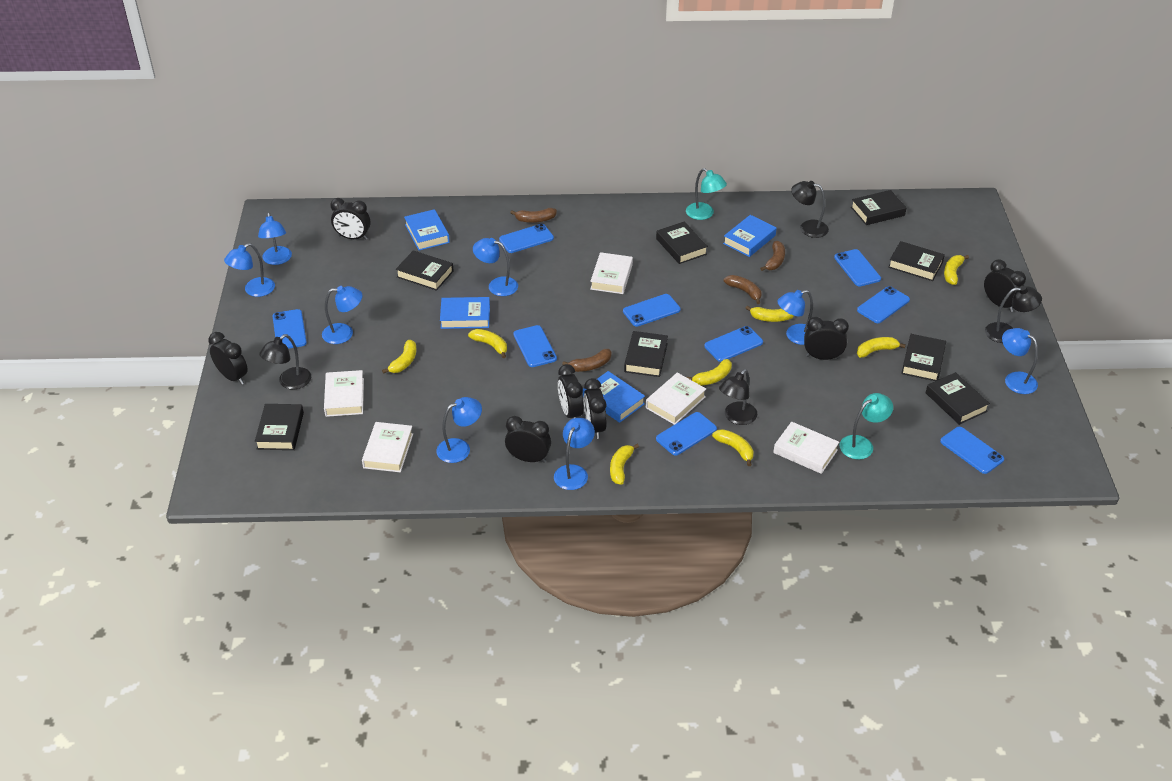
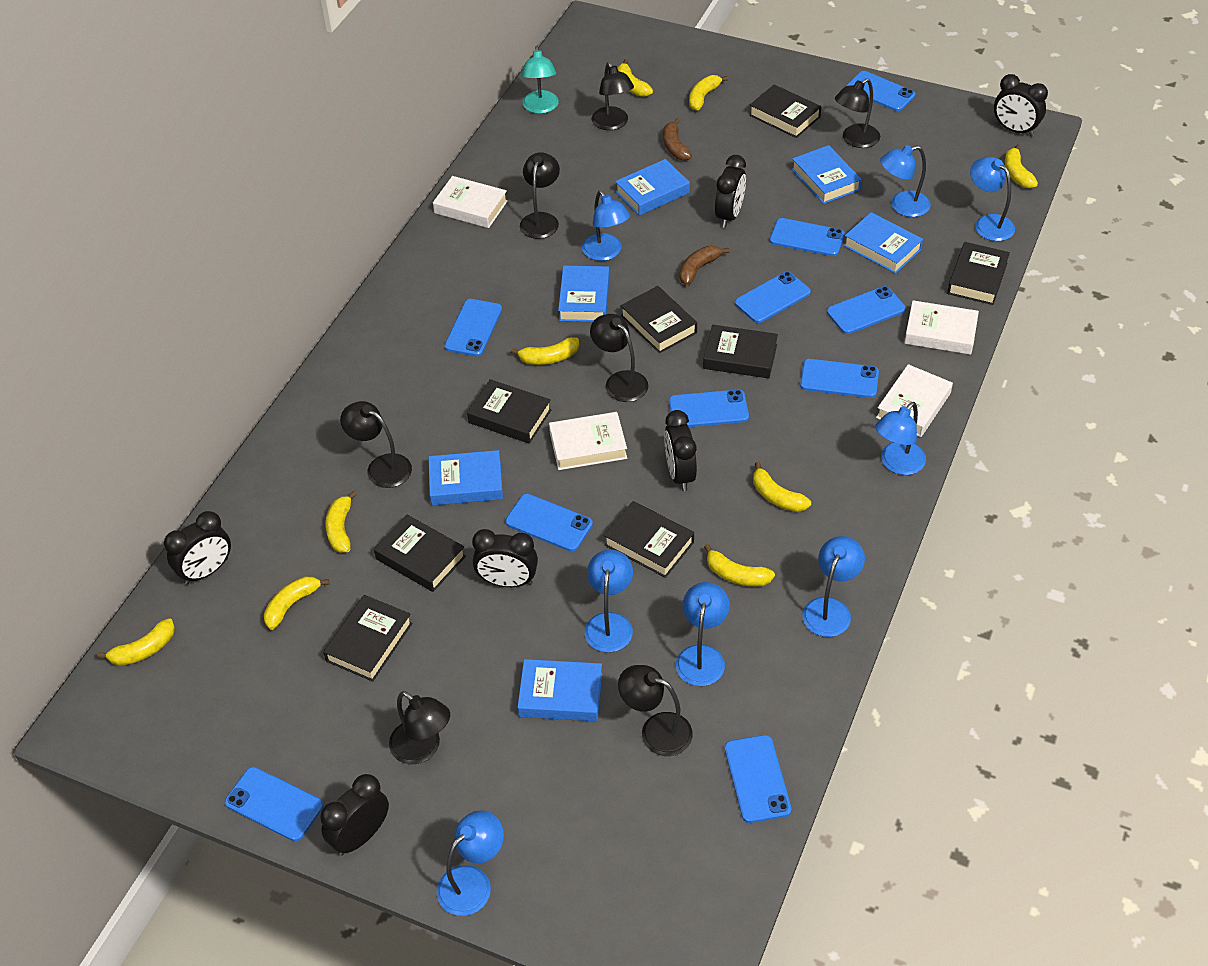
black clock: 7 -> 6
black lamp: 4 -> 7
blue book: 4 -> 6
blue phone: 9 -> 10
brown banana: 4 -> 2
turquoise lamp: 2 -> 1
white book: 5 -> 4
yellow banana: 8 -> 9

